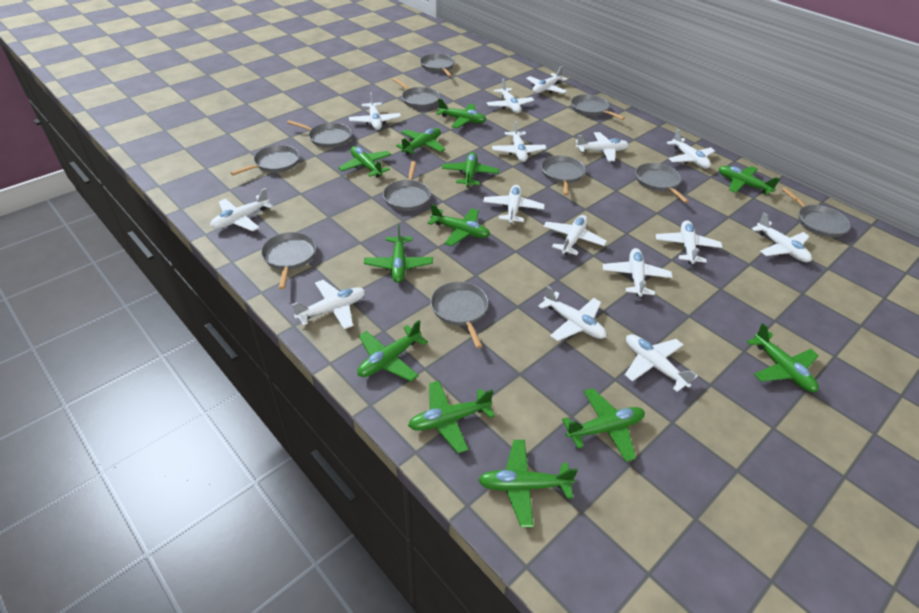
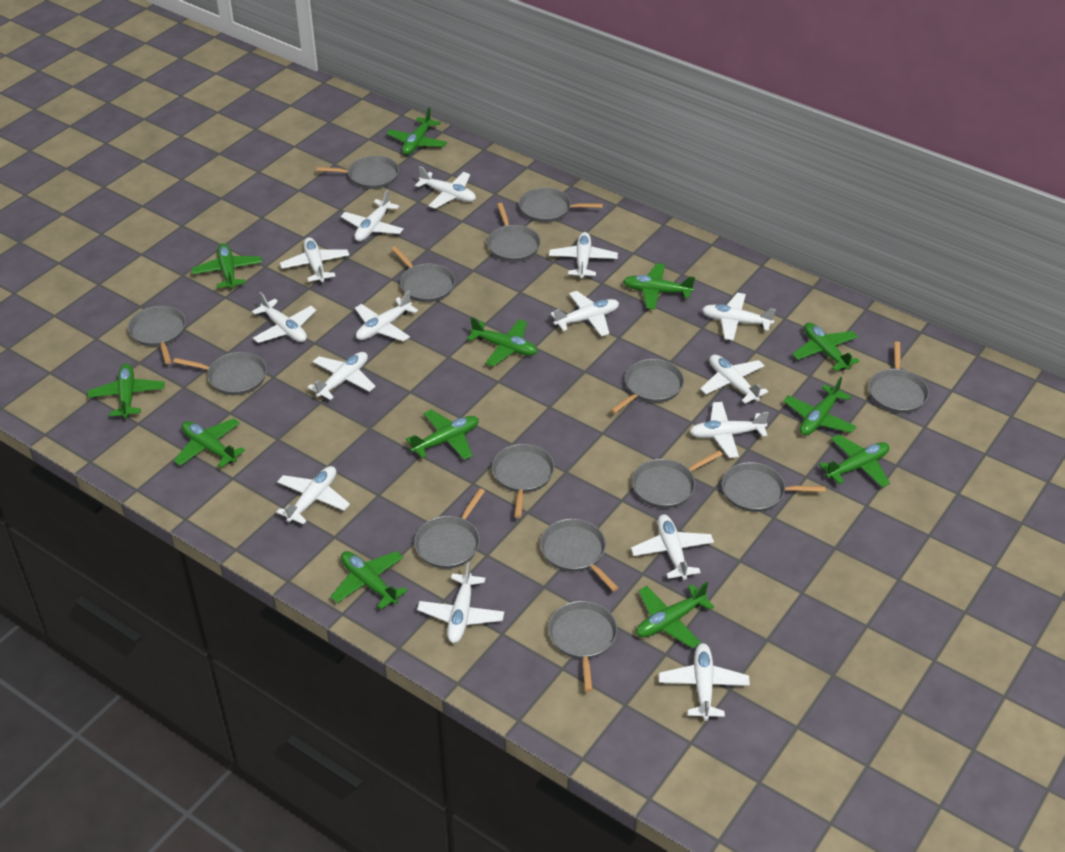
grey pan: 11 -> 14

